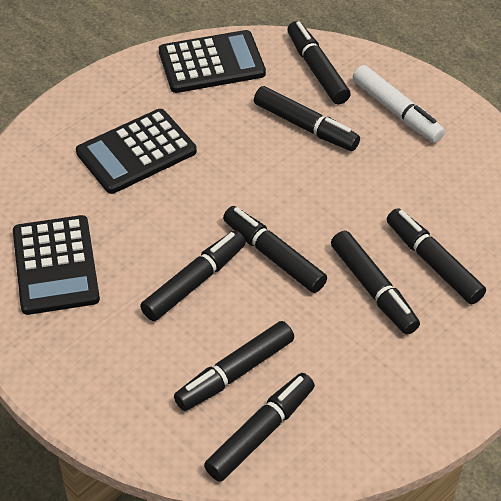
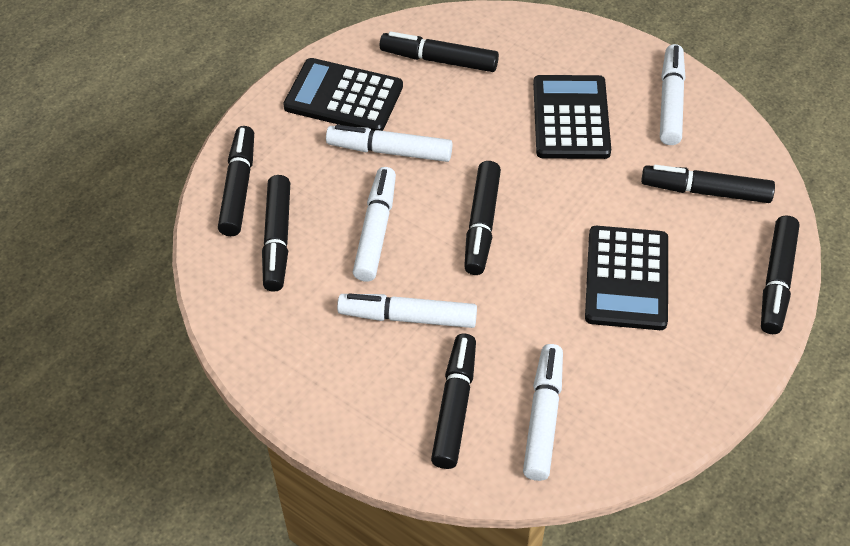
black marker: 8 -> 7
white marker: 1 -> 5

